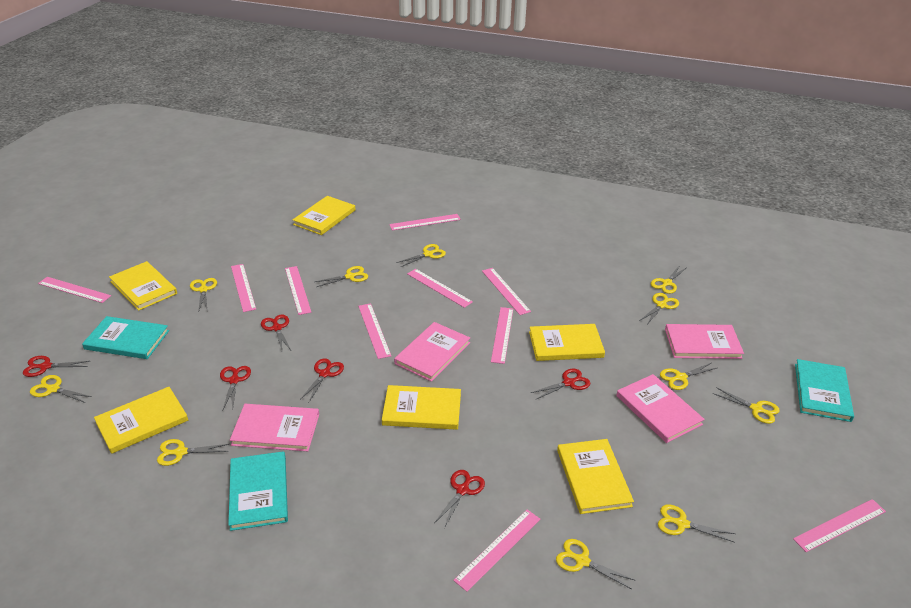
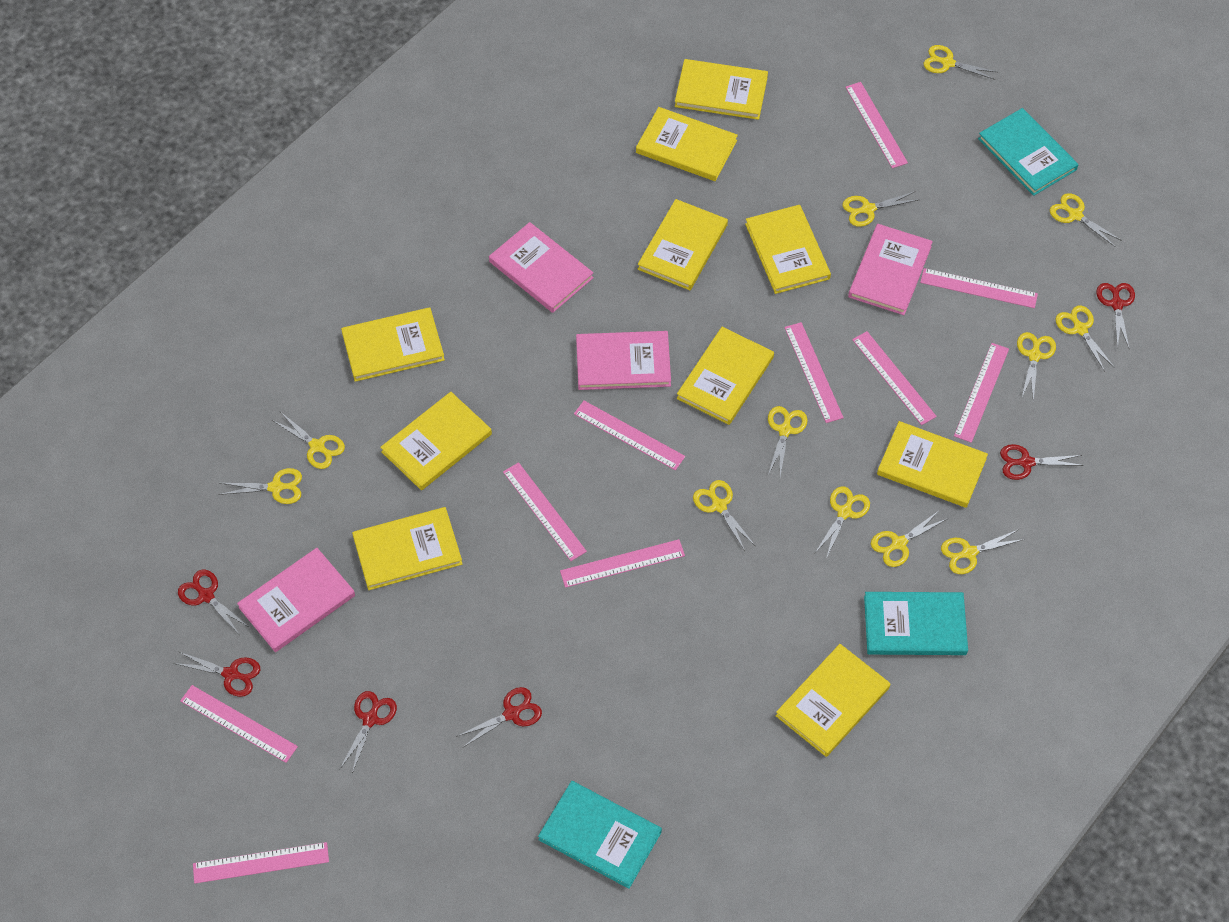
yellow book: 6 -> 10
yellow scissors: 11 -> 12

